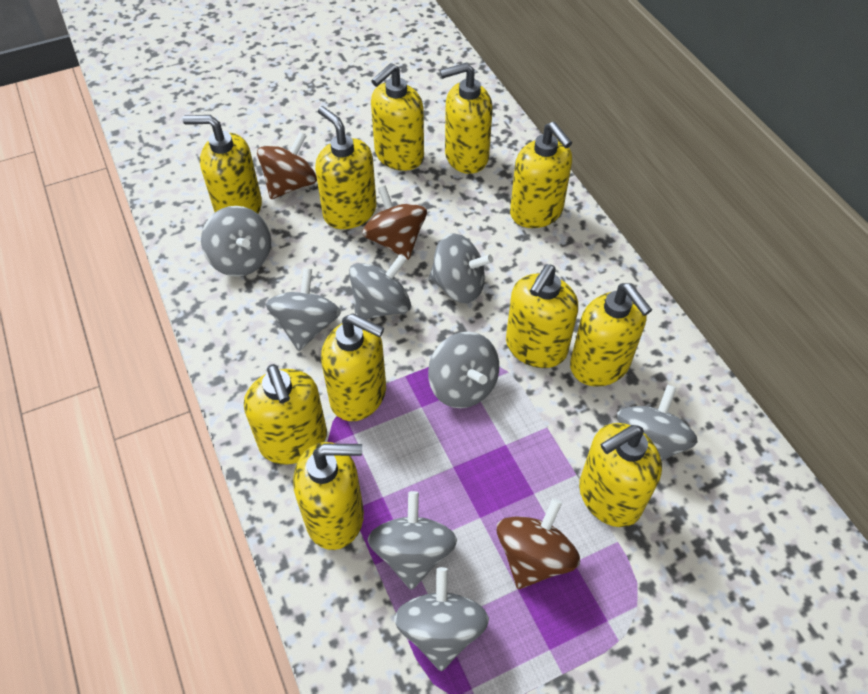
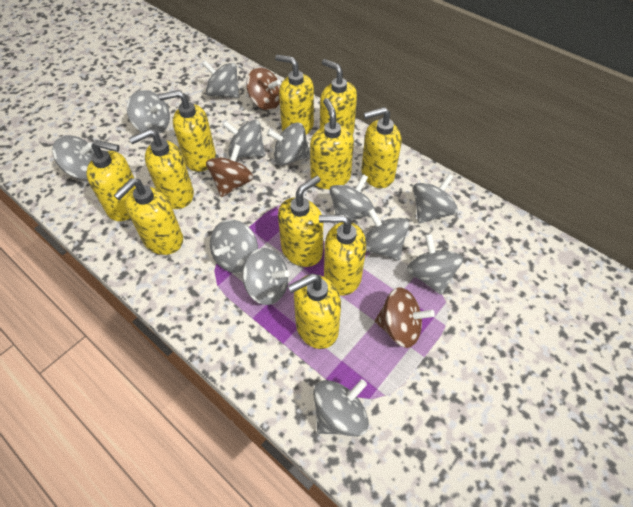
grey spinning top: 8 -> 12

